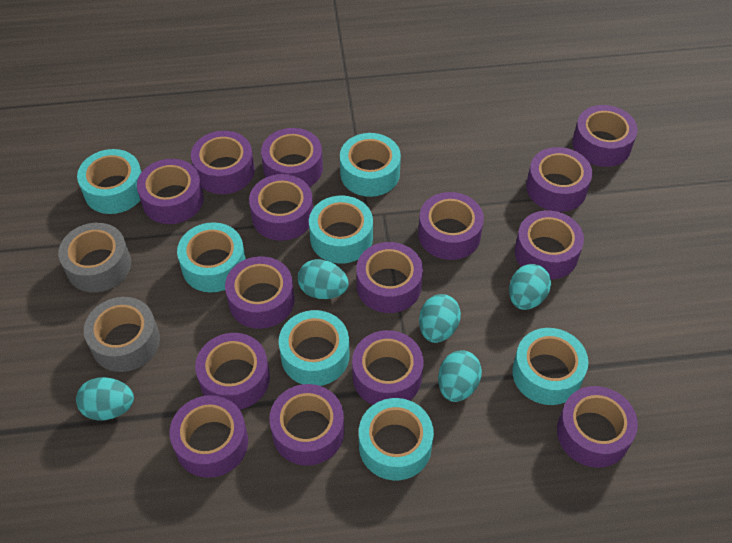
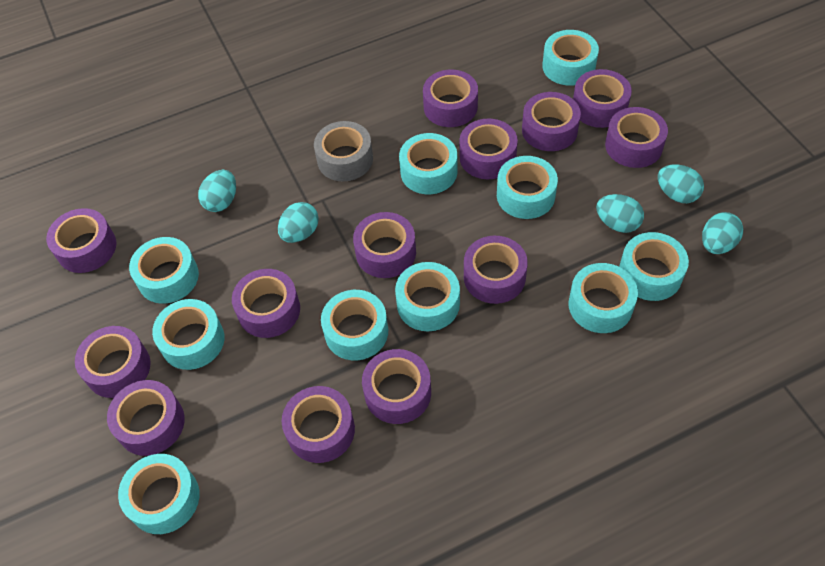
grey tape: 2 -> 1
purple tape: 15 -> 13
turquoise tape: 7 -> 10

